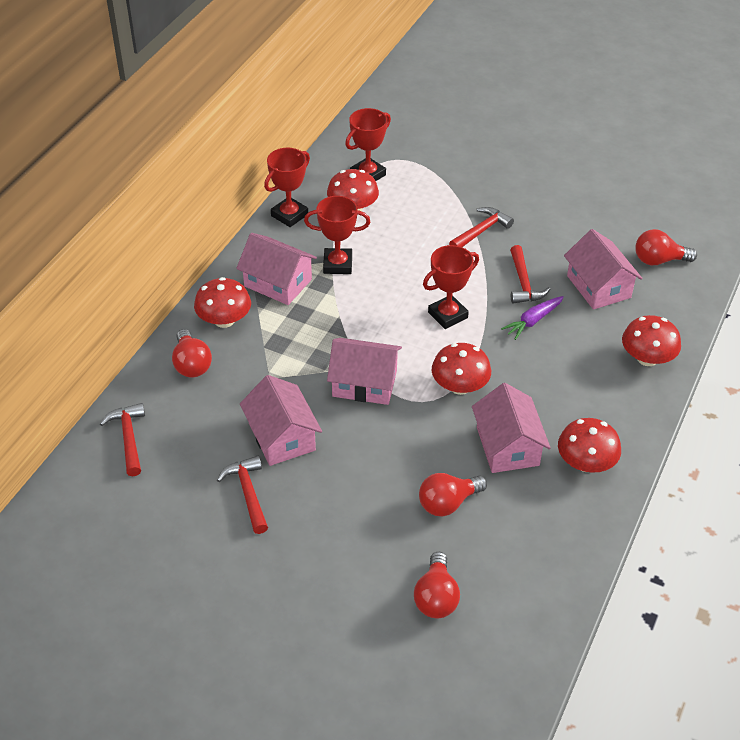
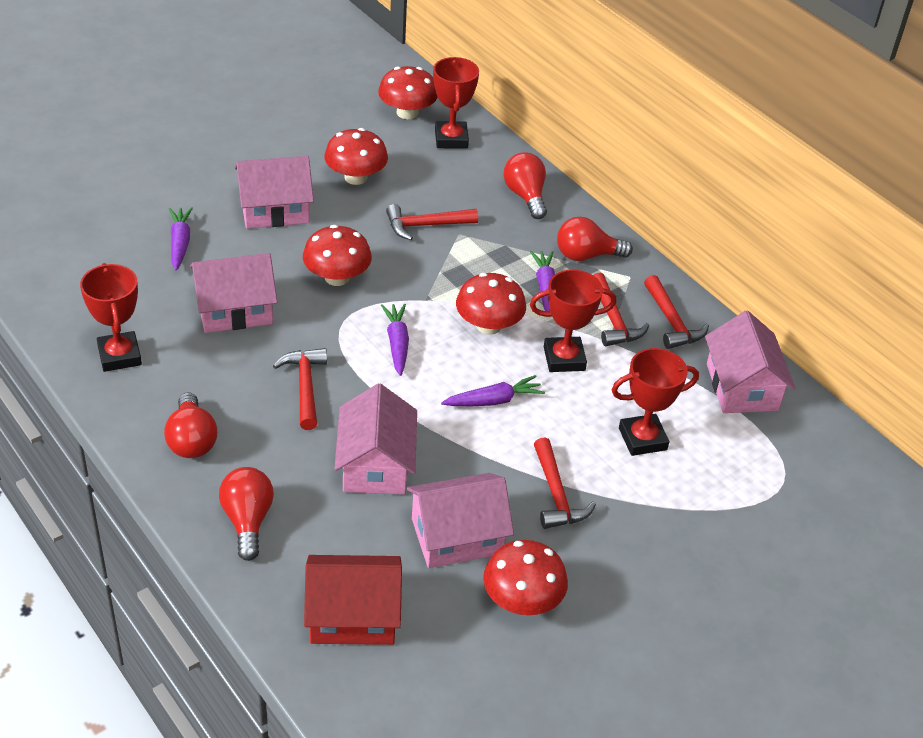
purple carrot: 1 -> 4
red hammer: 4 -> 5
red house: 0 -> 1

